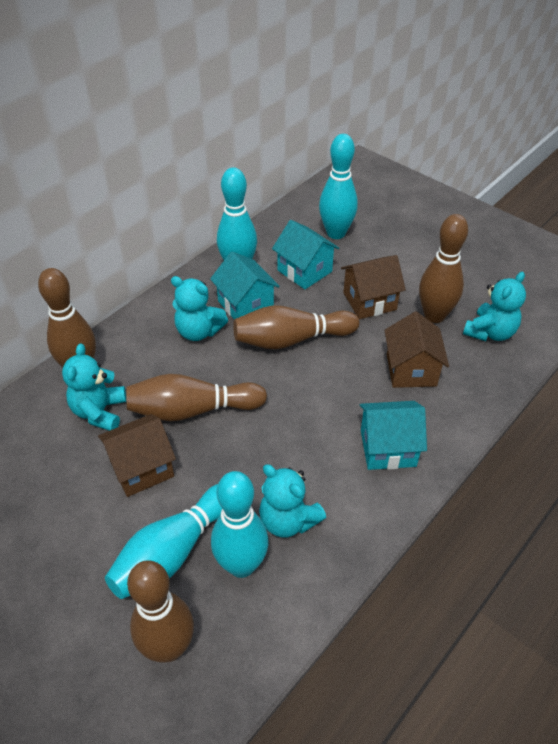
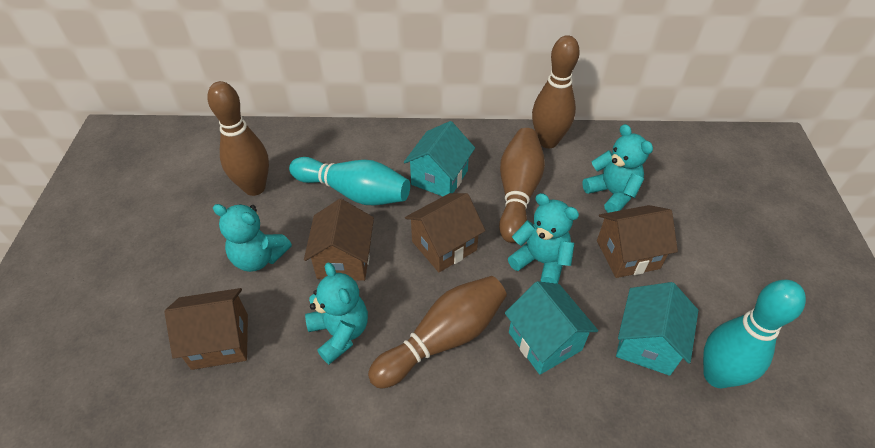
brown bowling pin: 5 -> 4
brown house: 3 -> 4
turquoise bowling pin: 4 -> 2

